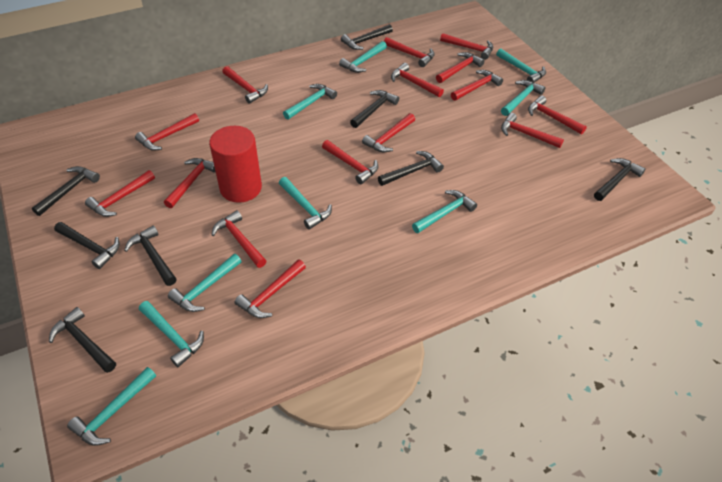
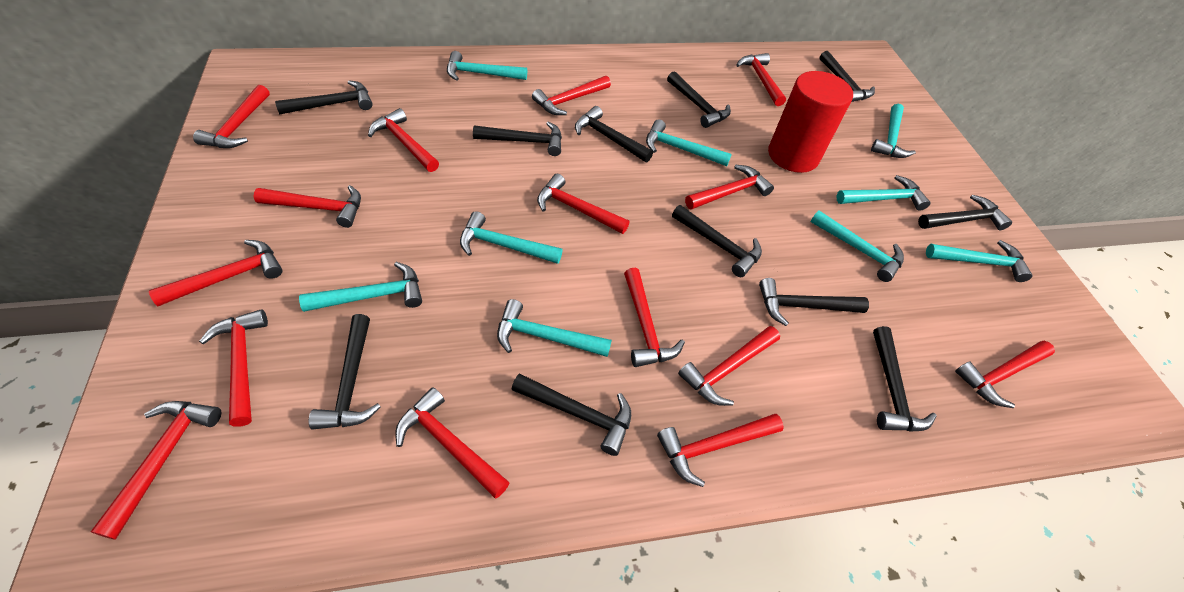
black hammer: 8 -> 11

